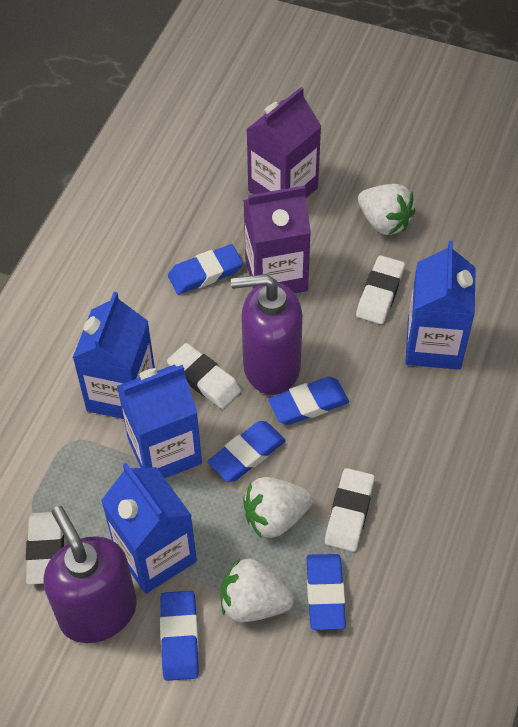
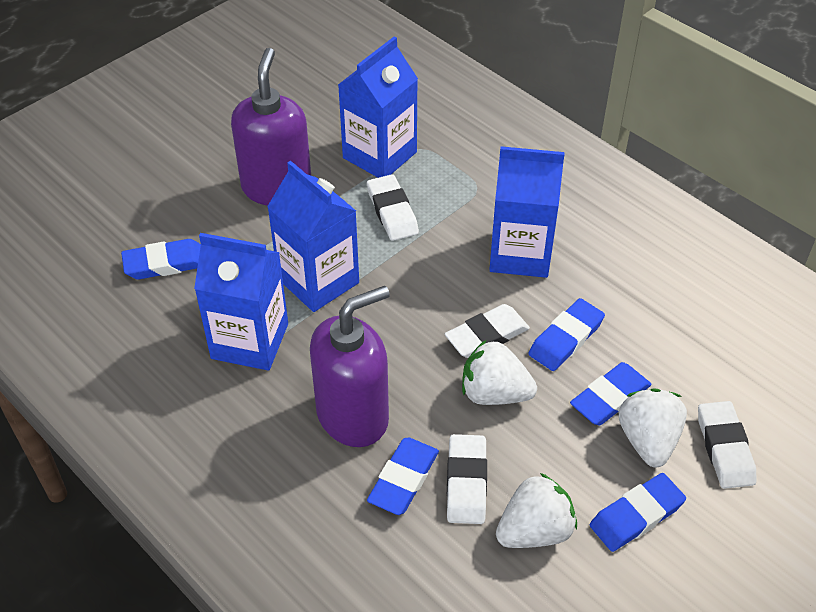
purple carton: 2 -> 0

